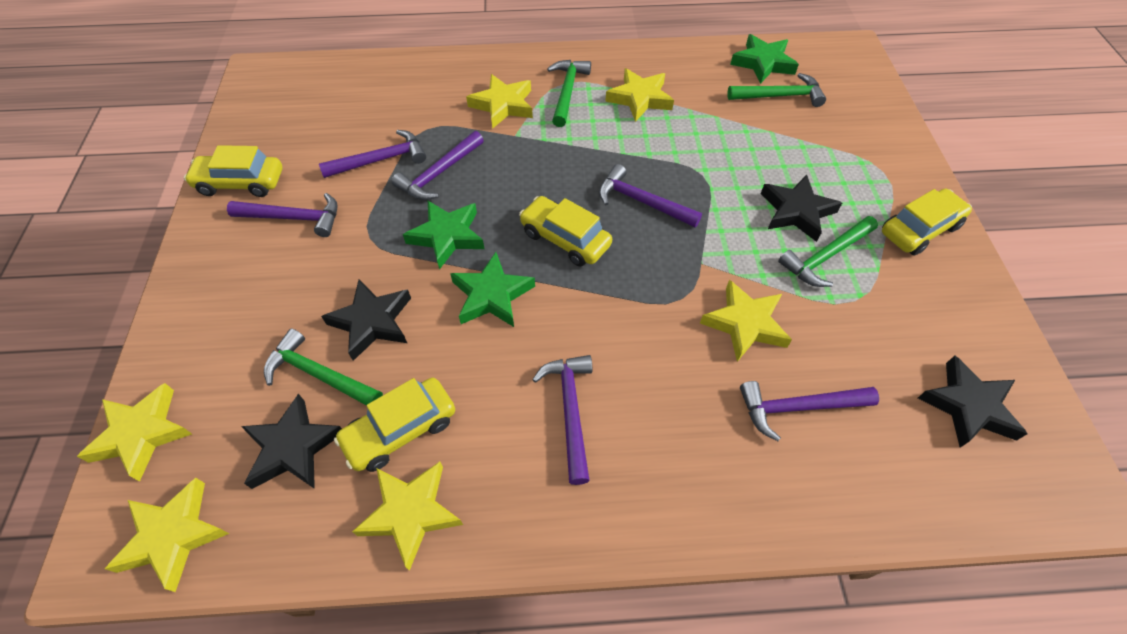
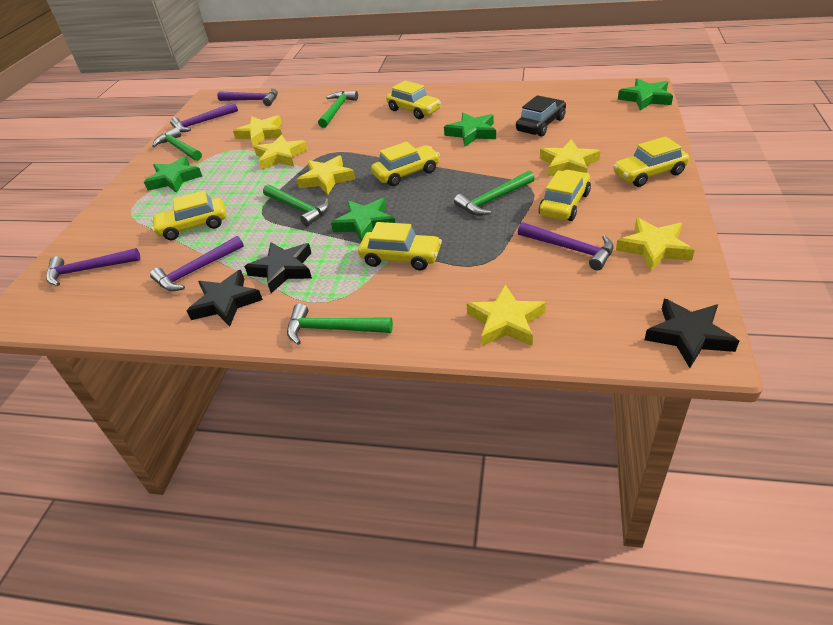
black car: 0 -> 1
black star: 4 -> 3
green hammer: 4 -> 5
green star: 3 -> 4
purple hammer: 6 -> 5
yellow car: 4 -> 6

